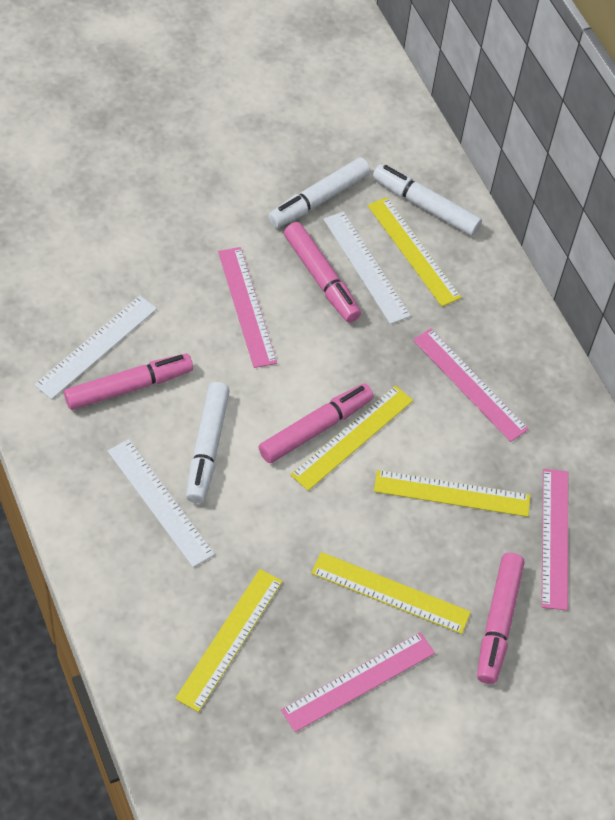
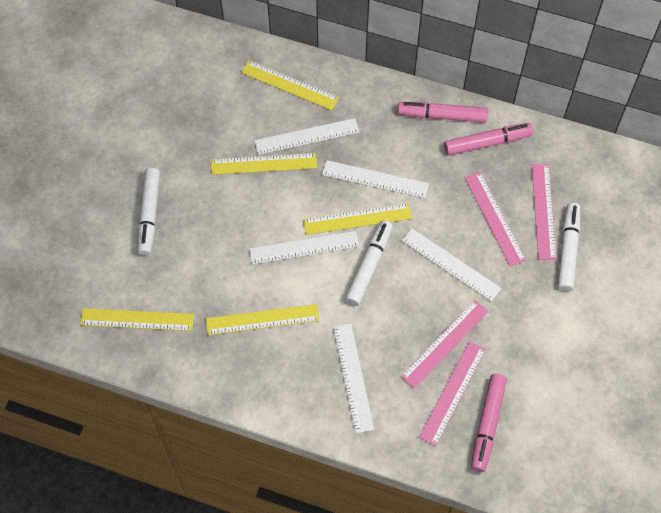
pink marker: 4 -> 3
white ruler: 3 -> 5

